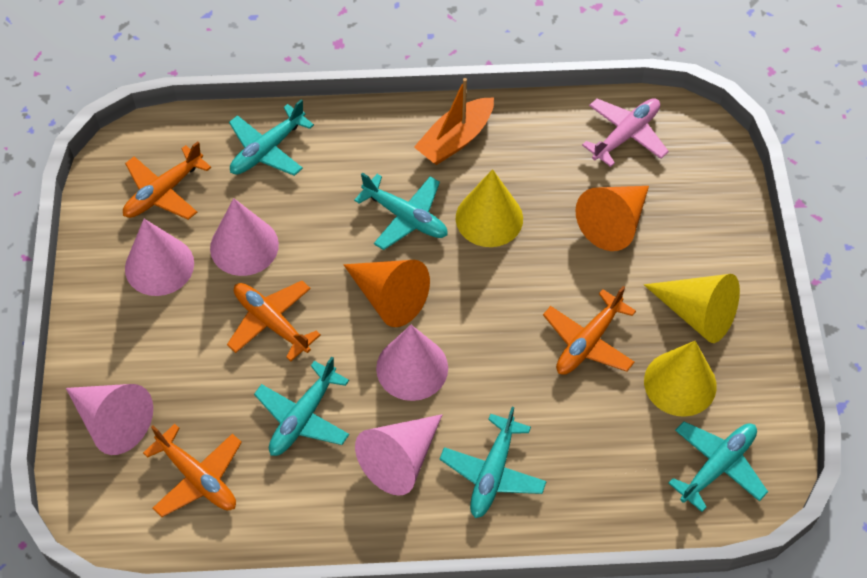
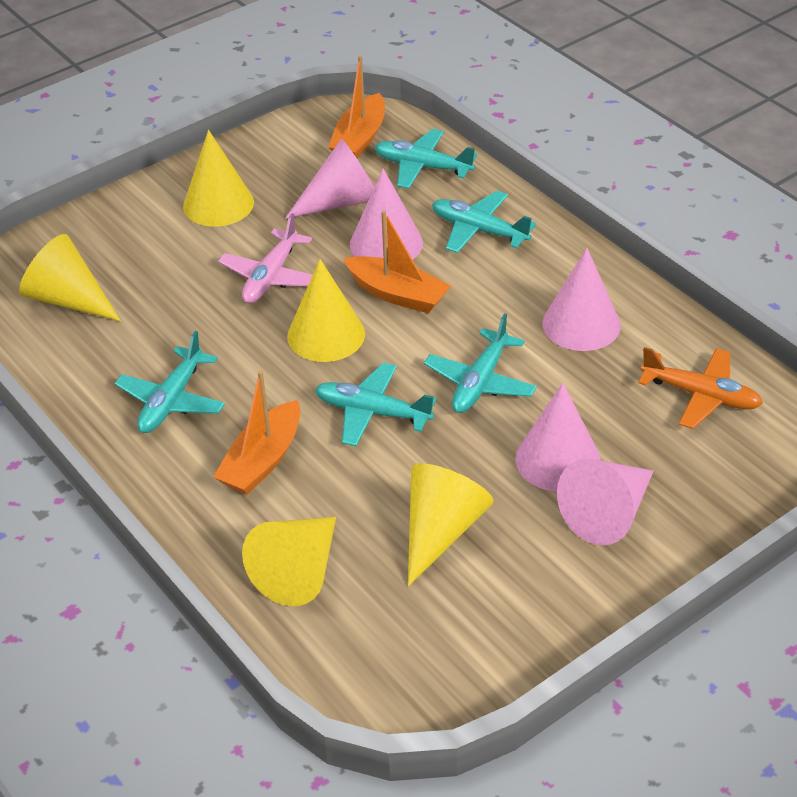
orange boat: 1 -> 3
orange cone: 2 -> 0
orange plane: 4 -> 1
yellow cone: 3 -> 5

